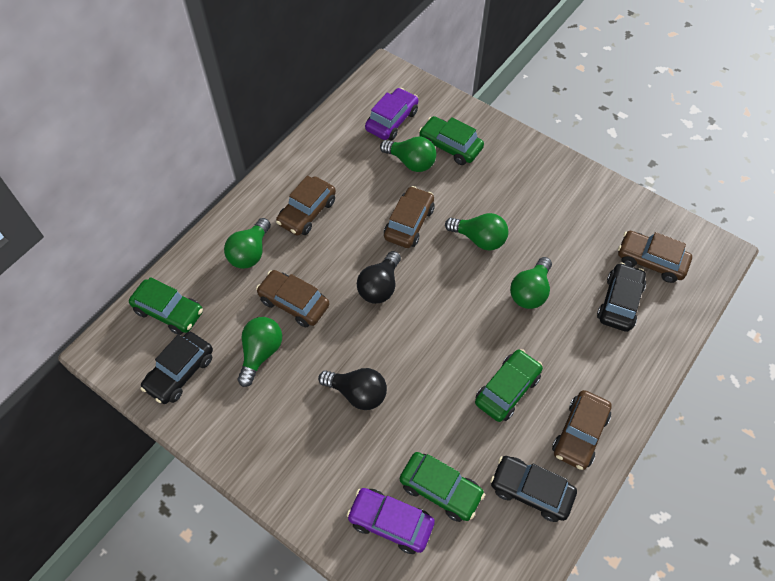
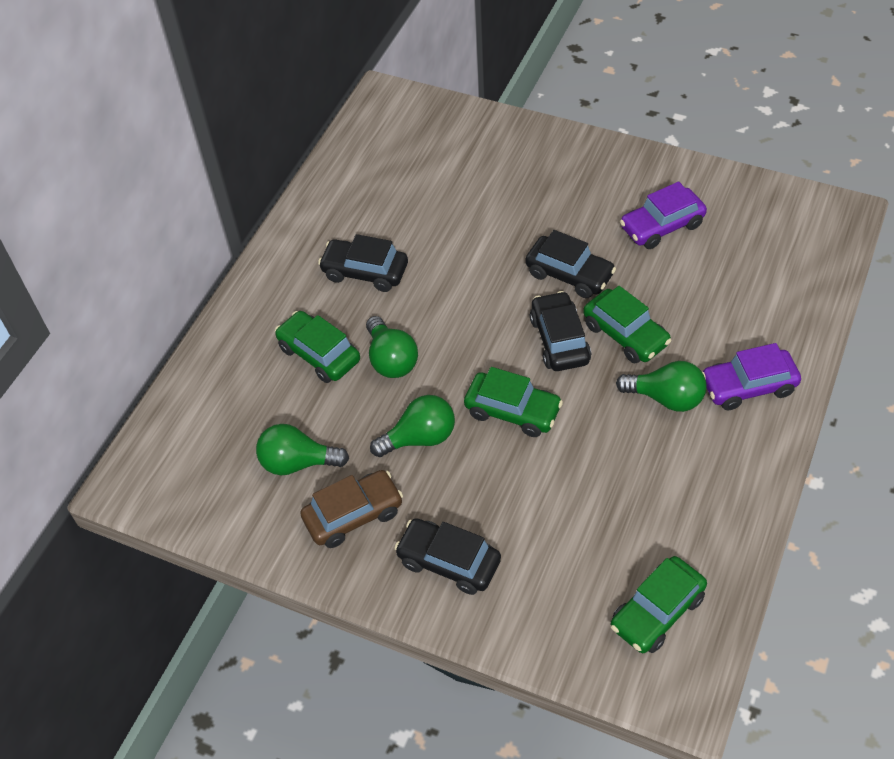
black car: 3 -> 4
black light bulb: 2 -> 0
brown car: 5 -> 1
green light bulb: 5 -> 4

